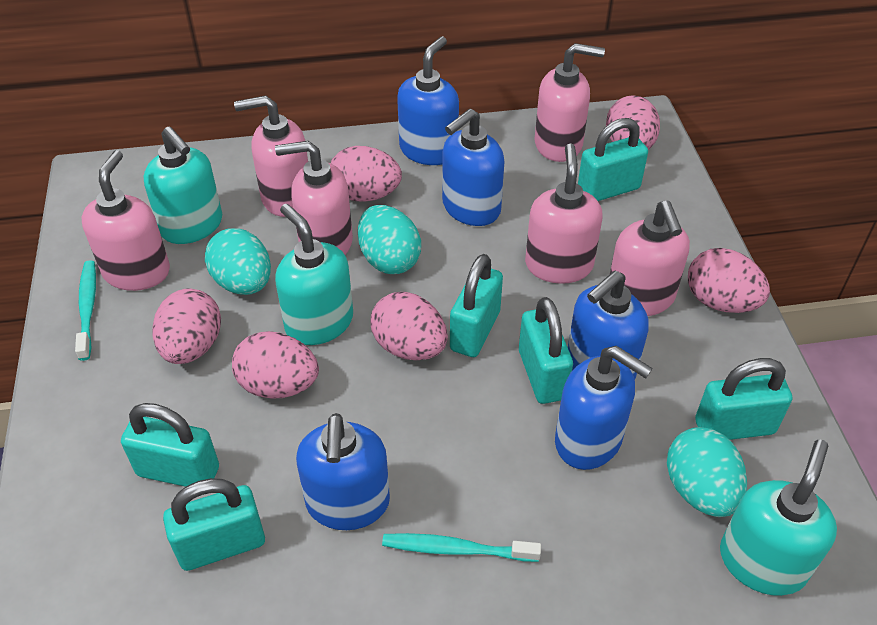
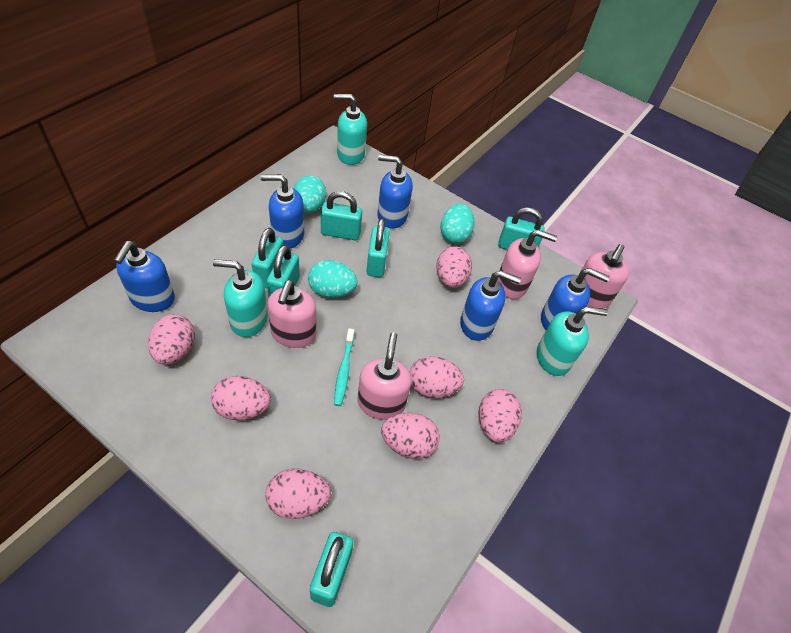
pink egg: 6 -> 7
pink soap dispenser: 6 -> 4
turquoise toothbrush: 2 -> 1

